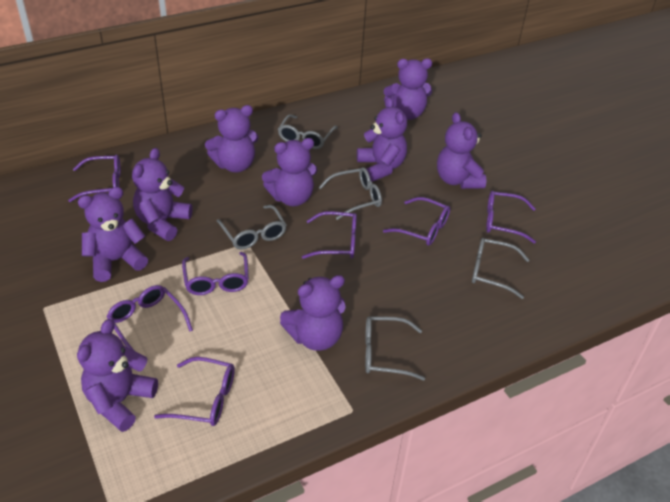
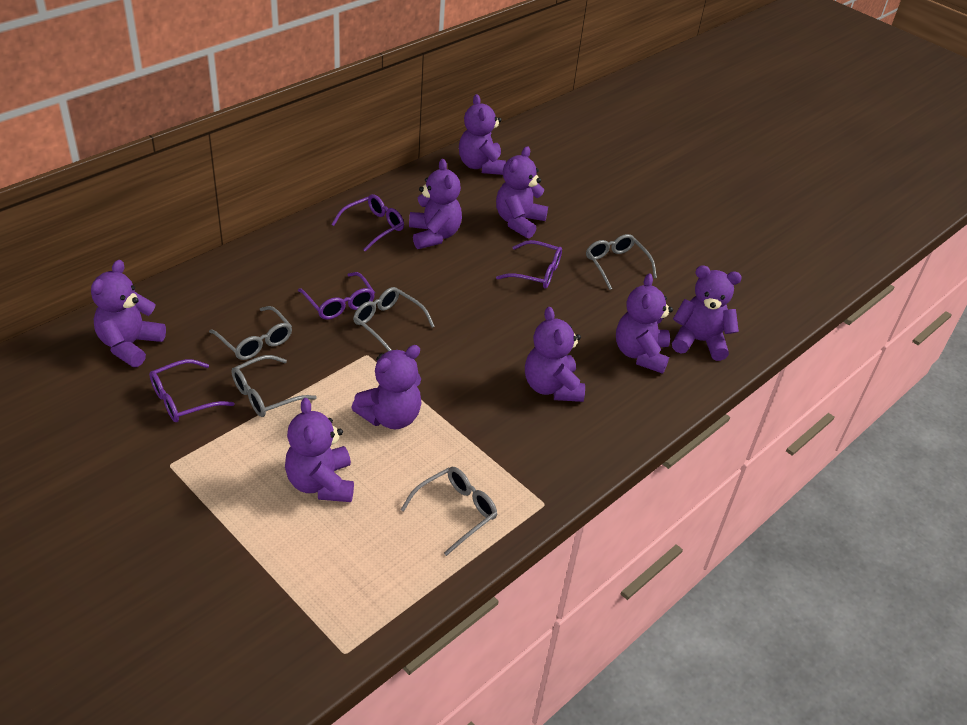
purple glasses: 7 -> 4

